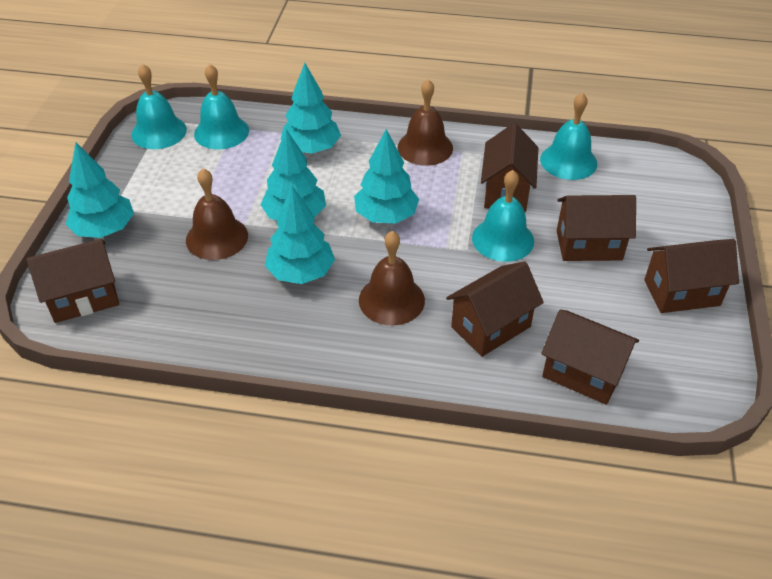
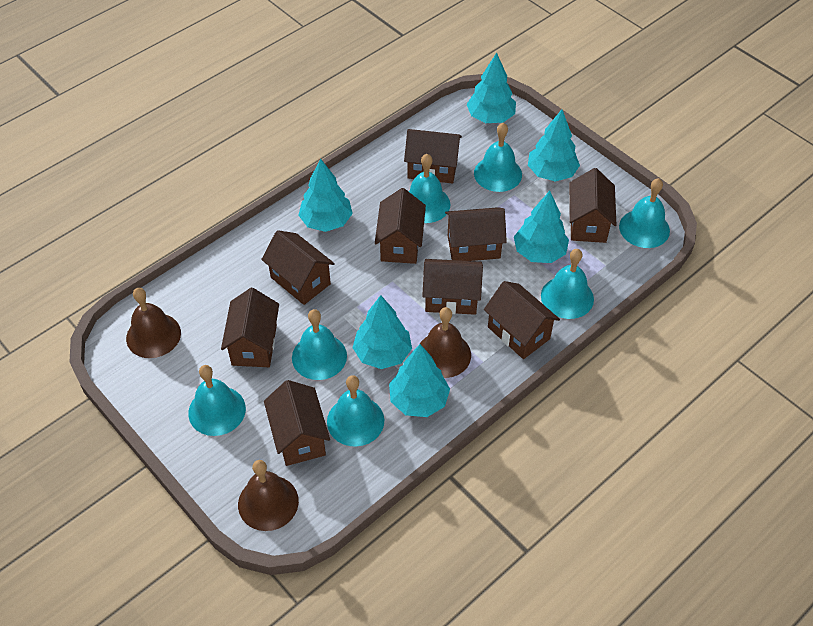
brown house: 6 -> 9
turquoise bell: 4 -> 7
turquoise tree: 5 -> 6

